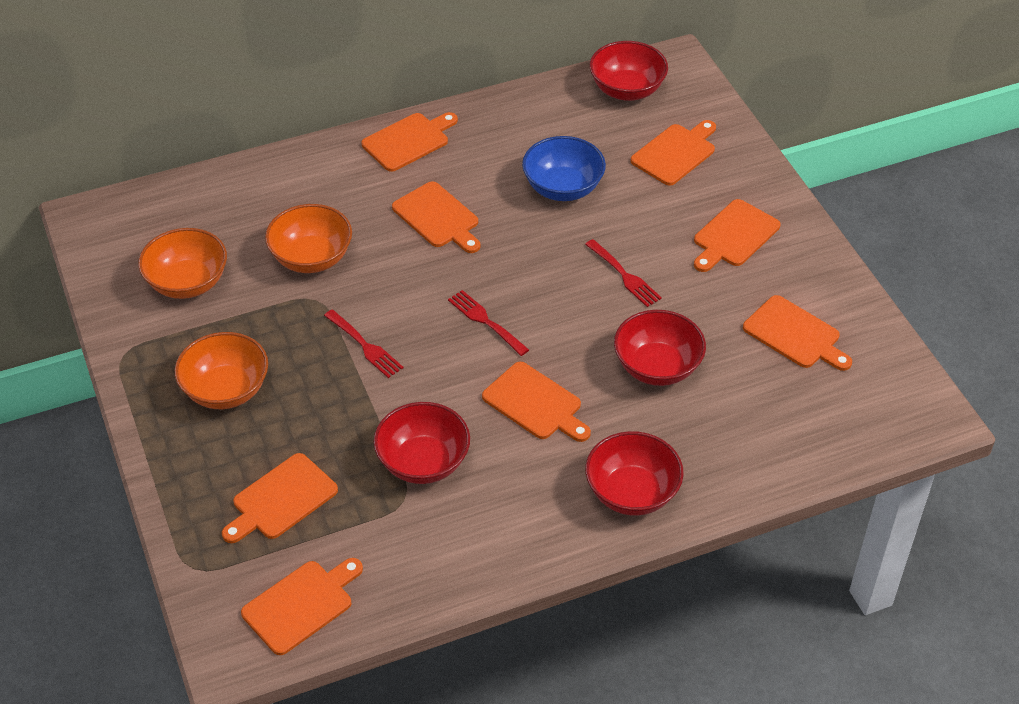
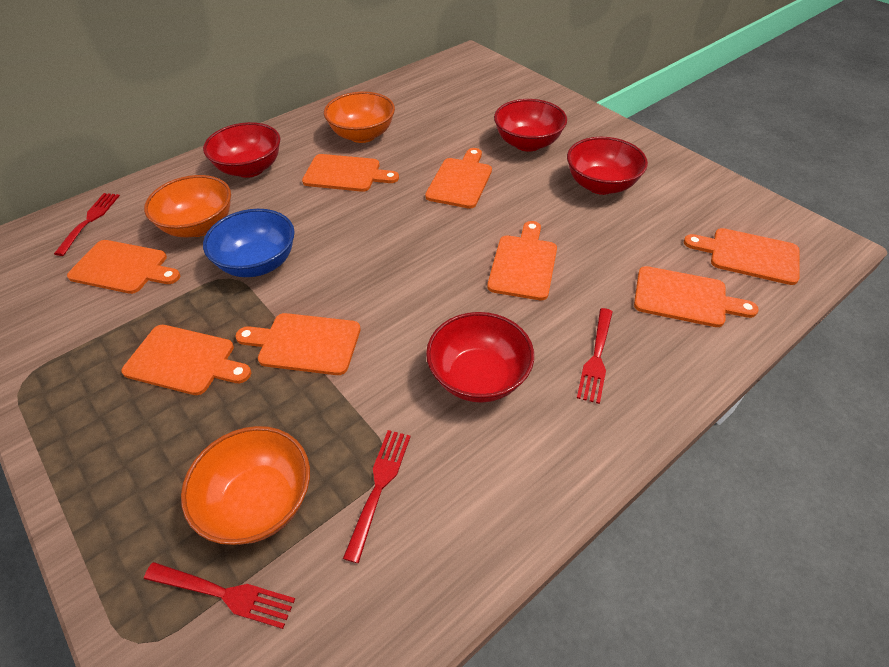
red fork: 3 -> 4

